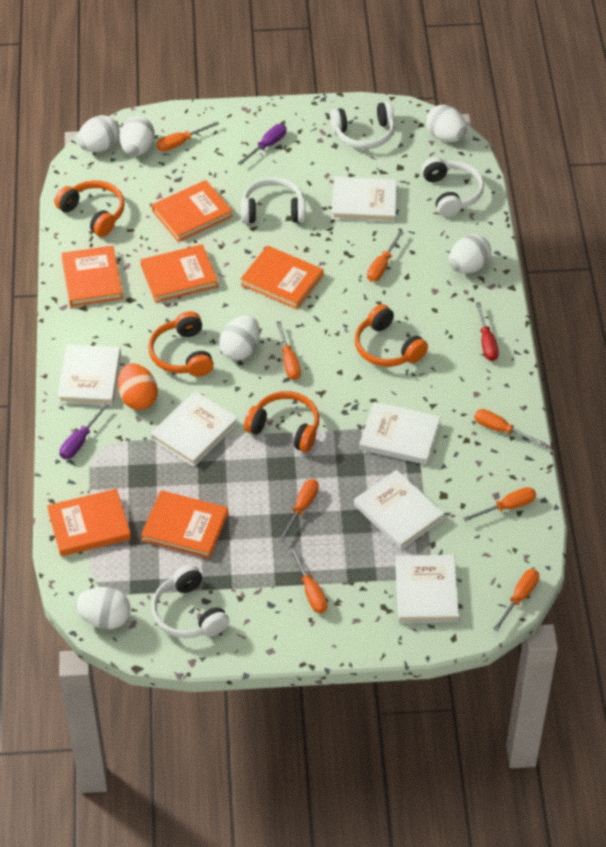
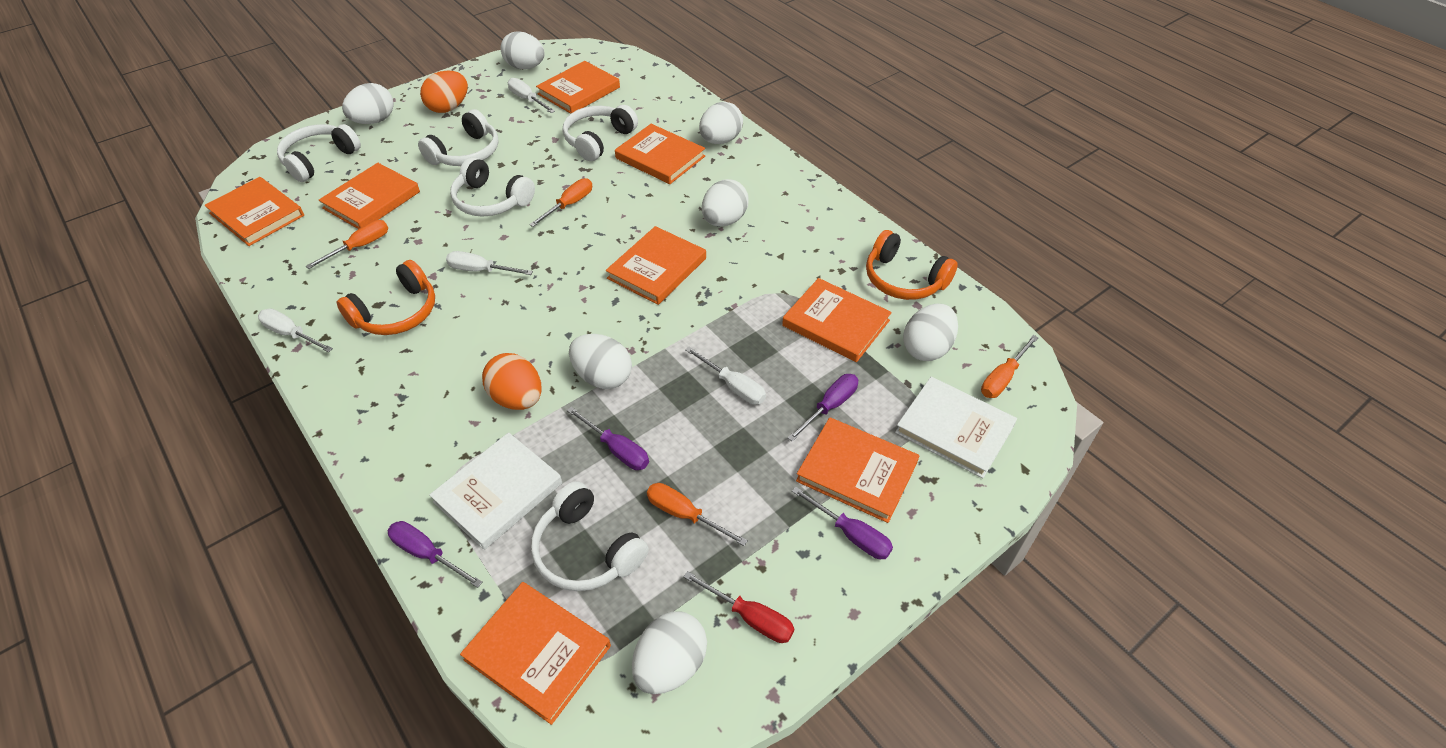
orange book: 6 -> 8
orange egg: 1 -> 2
orange headphones: 4 -> 2
orange screwdriver: 8 -> 4
purple screwdriver: 2 -> 4
white book: 6 -> 2
white egg: 6 -> 7
white headphones: 4 -> 5
white screwdriver: 0 -> 4

